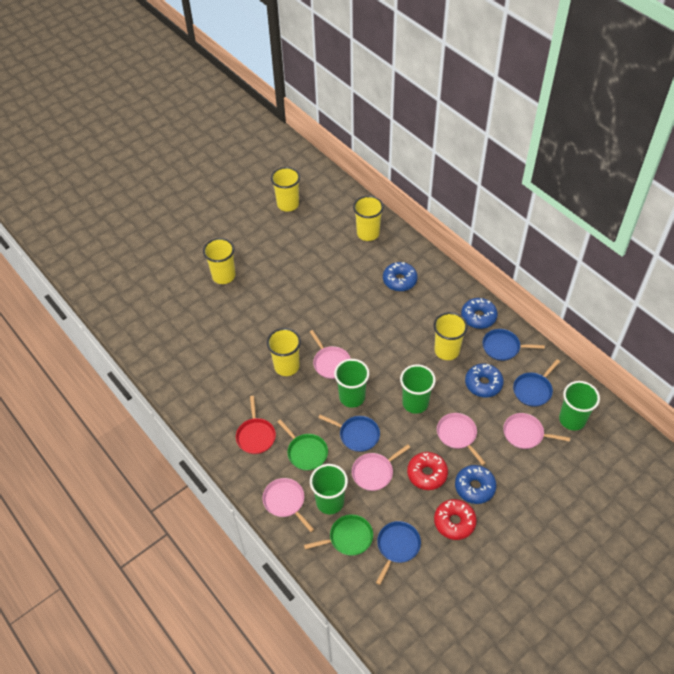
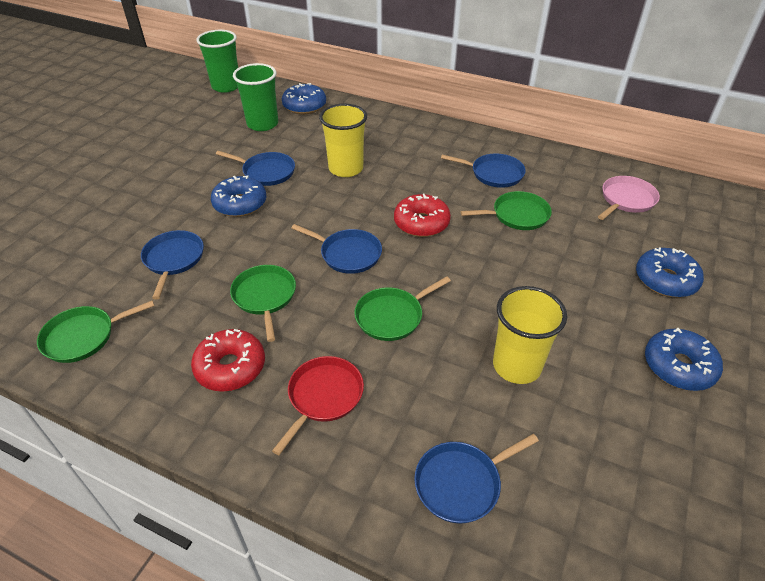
blue pan: 4 -> 5
green cup: 4 -> 2
green pan: 2 -> 4
pink pan: 5 -> 1
yellow cup: 5 -> 2

